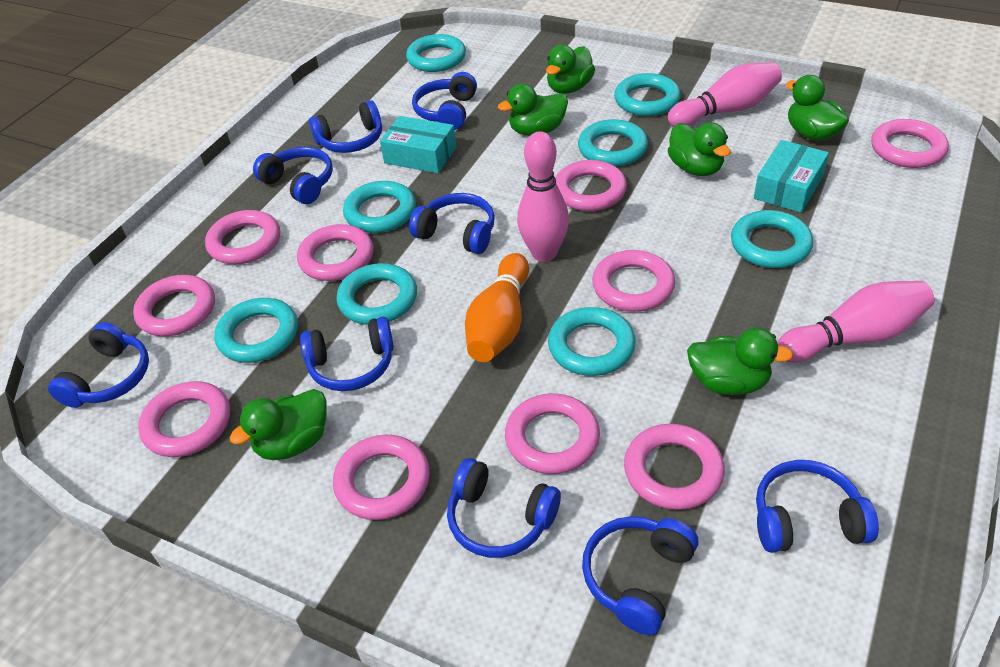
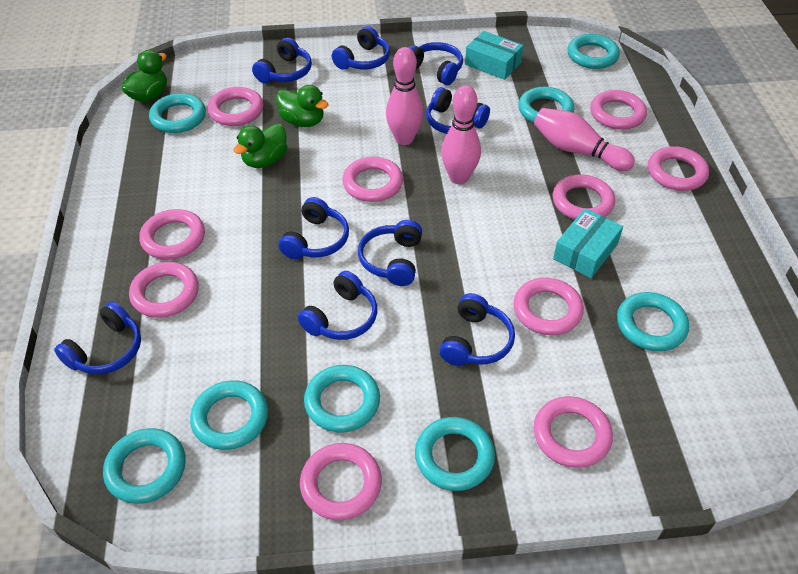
green duck: 6 -> 3
orange bowling pin: 1 -> 0

